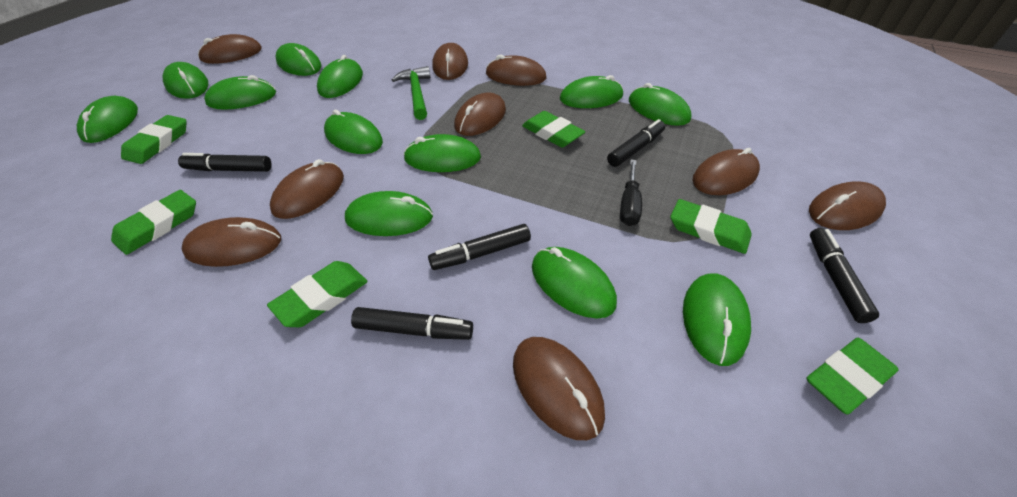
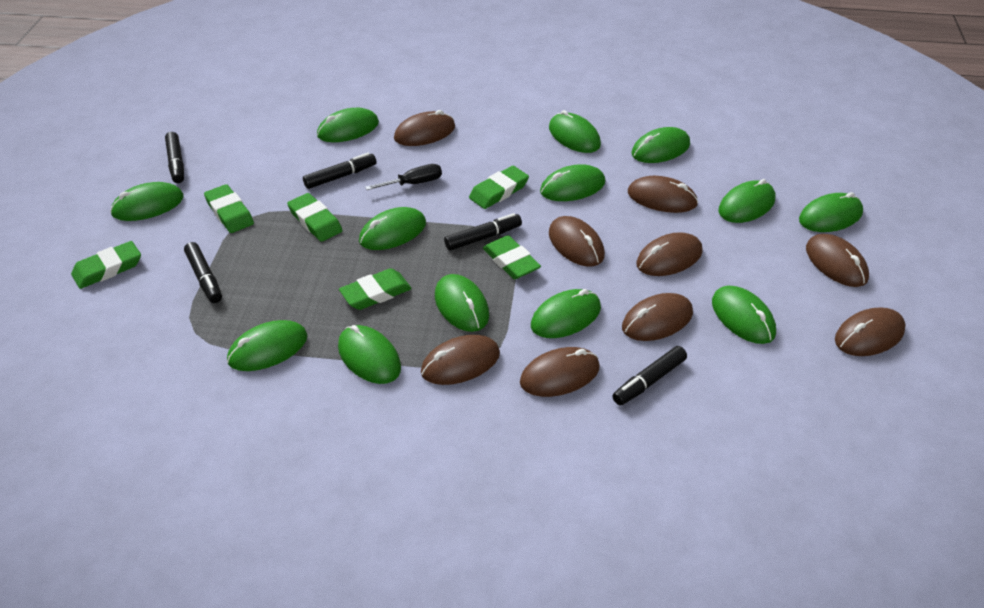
green hammer: 1 -> 0
green mouse: 12 -> 13

